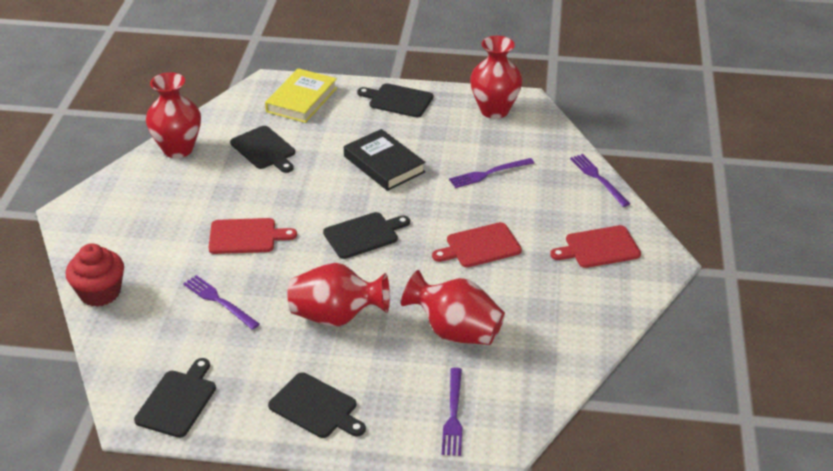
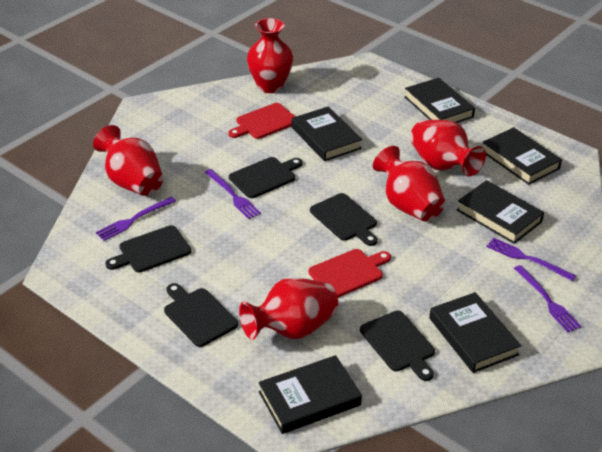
black book: 1 -> 6
red cupcake: 1 -> 0
red cutting board: 3 -> 2
red vase: 4 -> 5
yellow book: 1 -> 0

